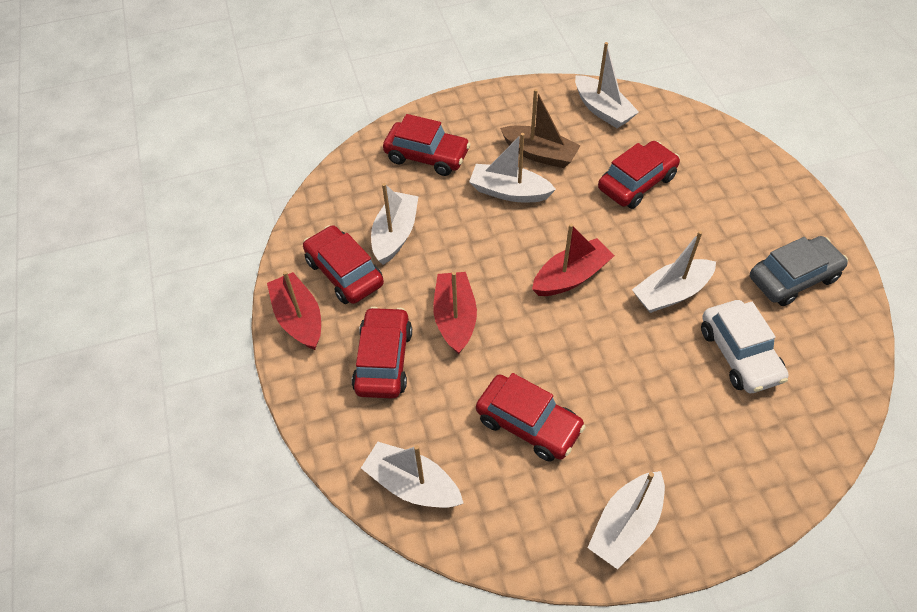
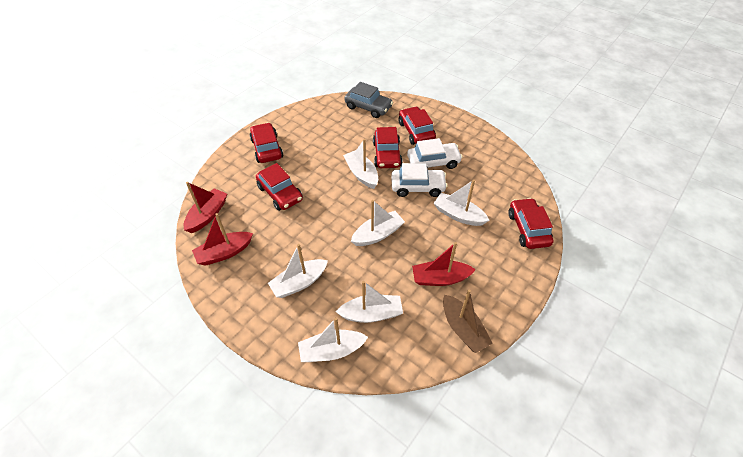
white car: 1 -> 2

